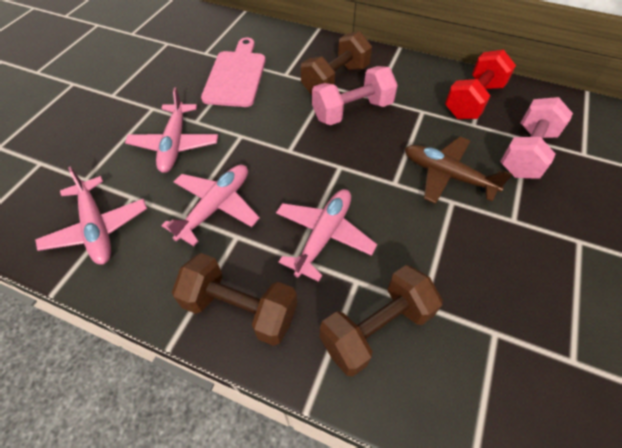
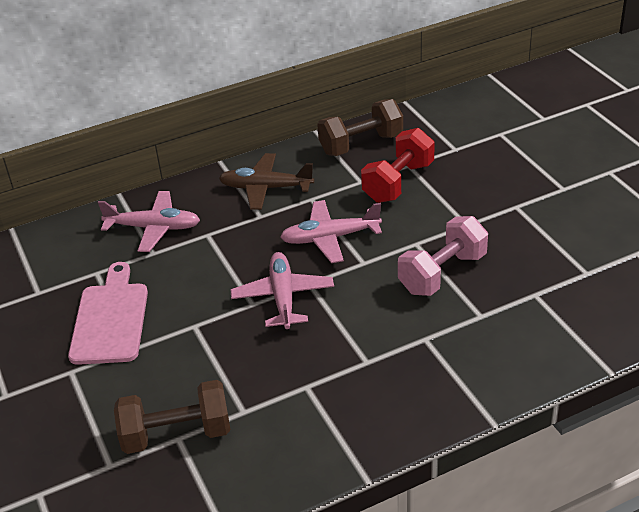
brown dumbbell: 3 -> 2
pink dumbbell: 2 -> 1
pink plane: 4 -> 3

